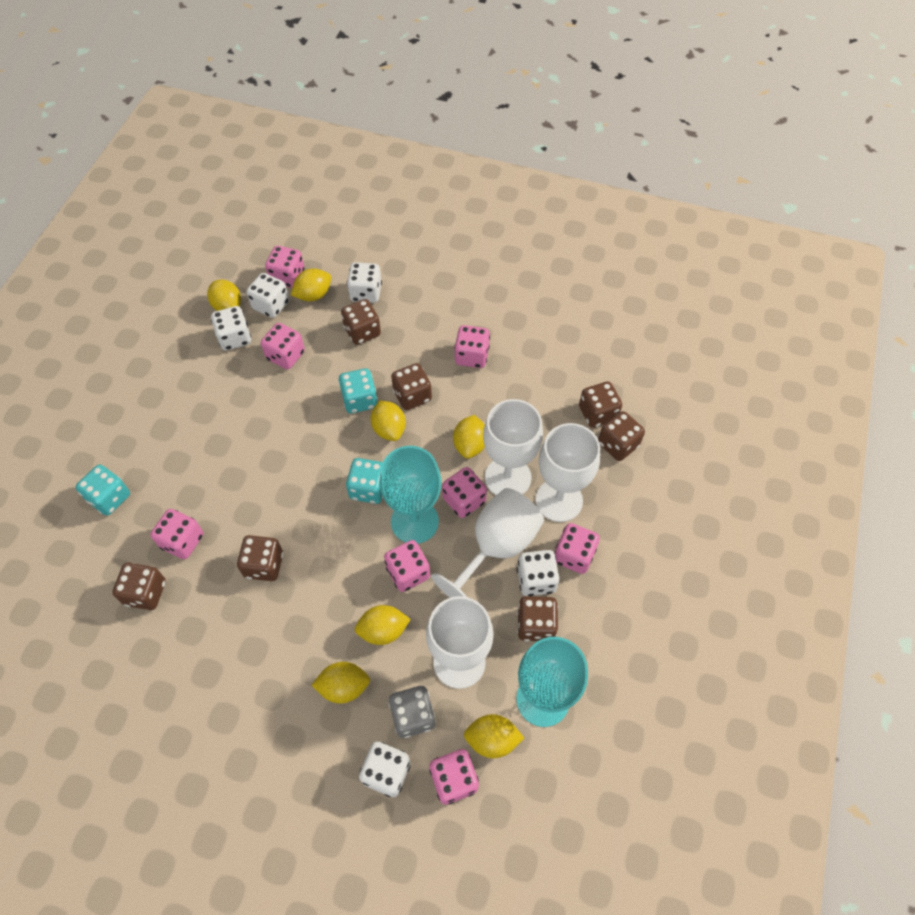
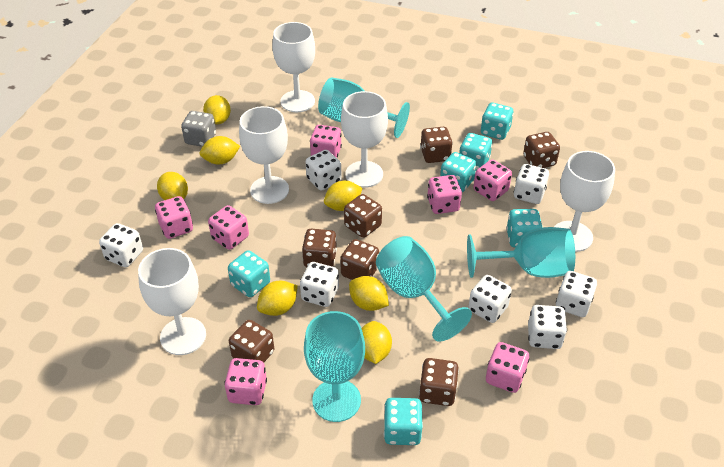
pink dice: 8 -> 7
turquoise dice: 3 -> 6
turquoise goblet: 2 -> 4
white dice: 5 -> 7
white goblet: 4 -> 5

